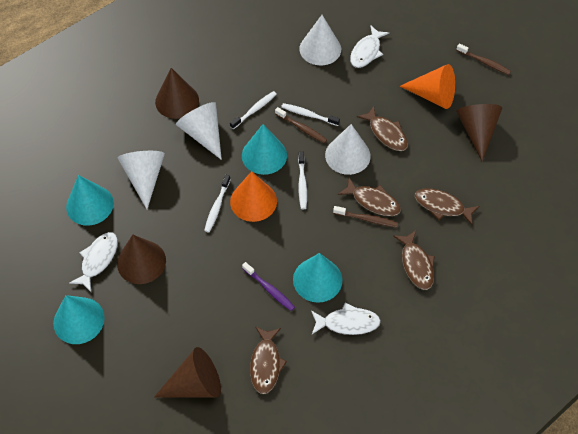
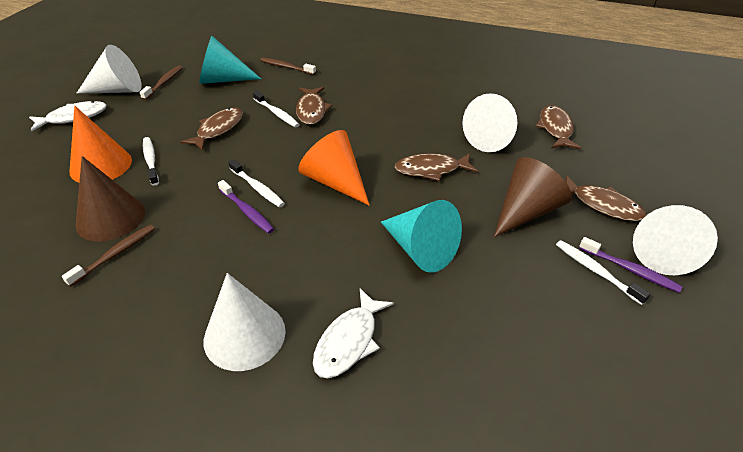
brown cone: 4 -> 2
purple toothbrush: 1 -> 2
turquoise cone: 4 -> 2
white fish: 3 -> 2

